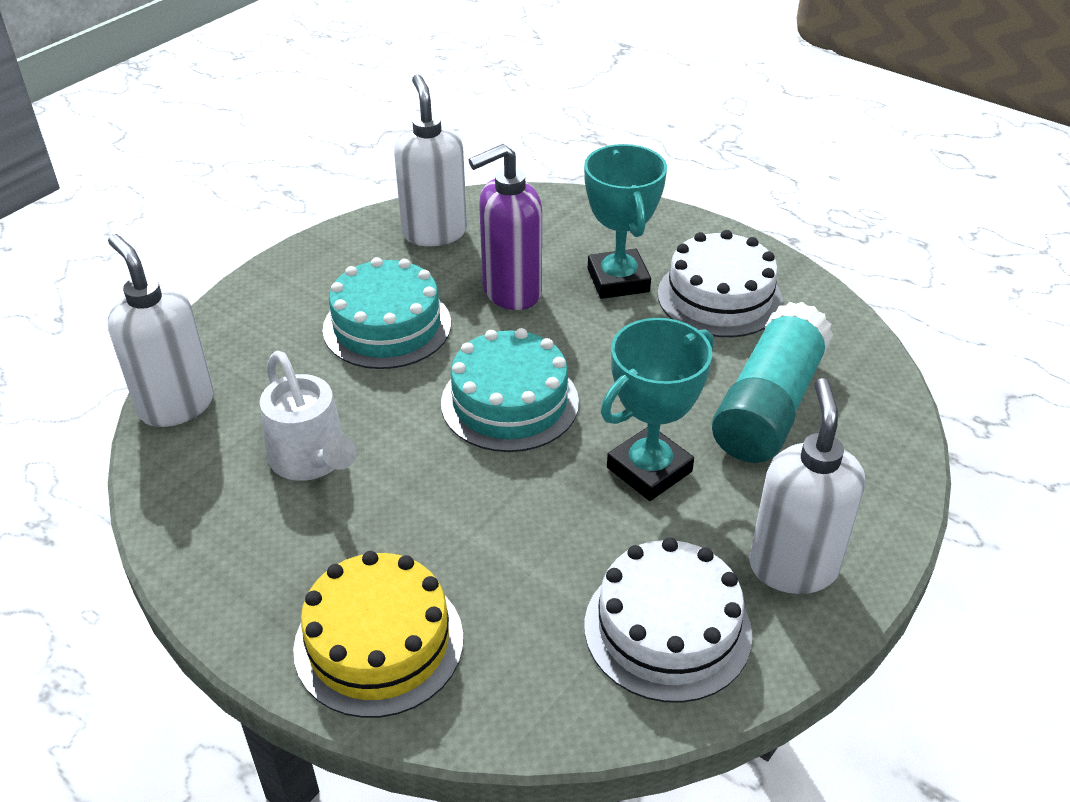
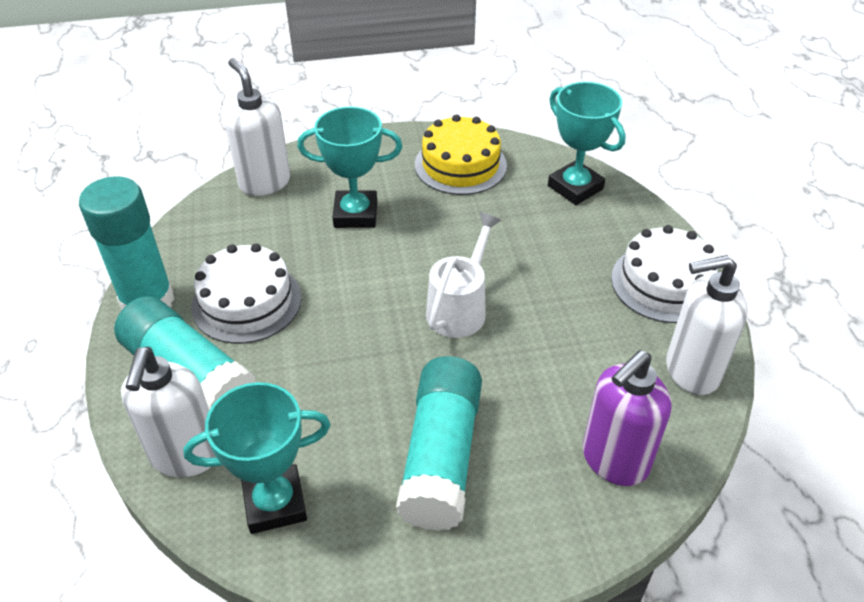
turquoise cake: 2 -> 0
turquoise glue stick: 1 -> 3
turquoise trophy: 2 -> 3

